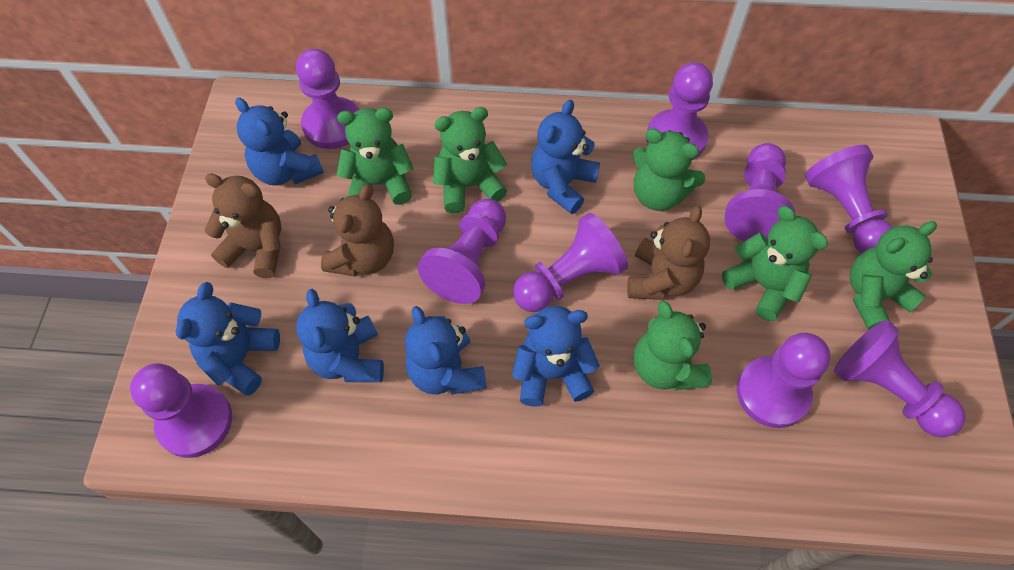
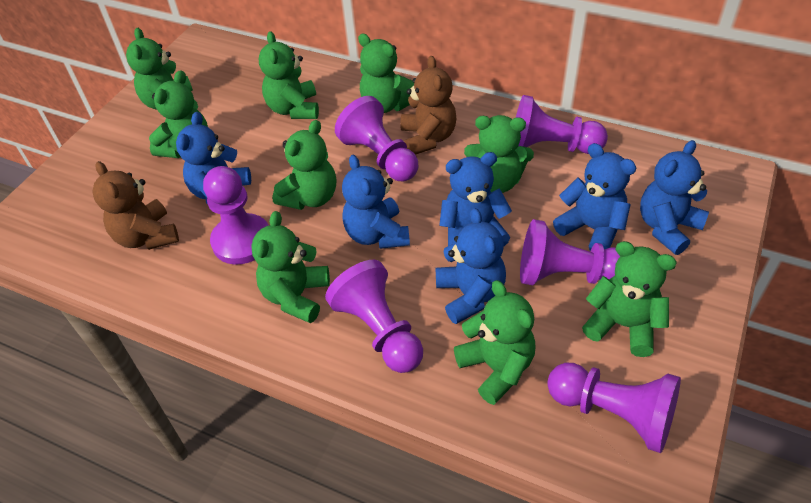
brown teddy bear: 3 -> 2
green teddy bear: 6 -> 9
purple pawn: 9 -> 6

